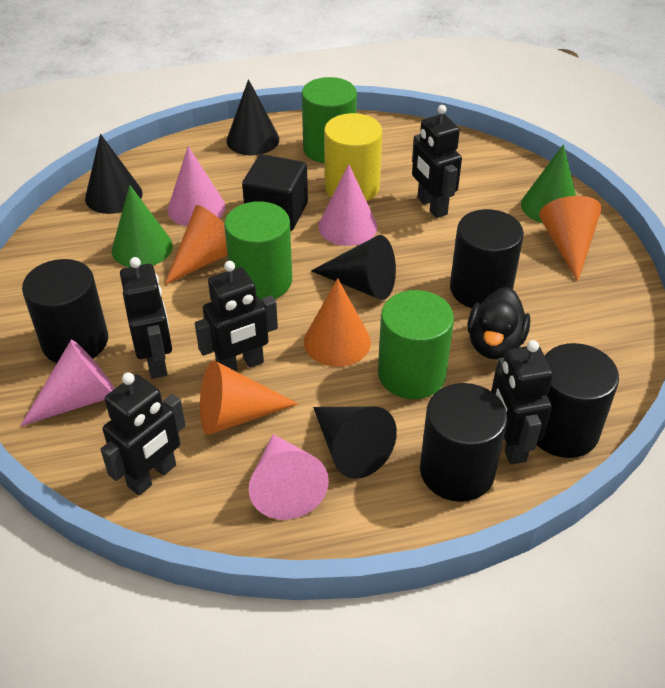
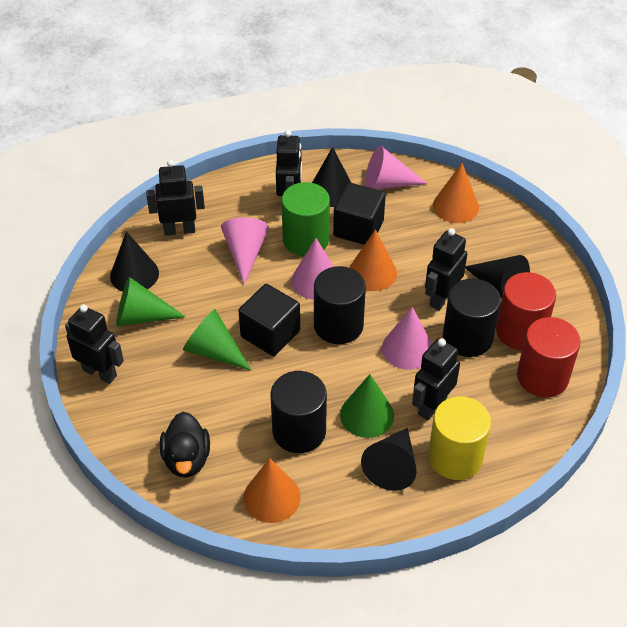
black cube: 1 -> 2
black cylinder: 4 -> 3
green cone: 2 -> 3
green cylinder: 3 -> 1
orange cone: 4 -> 3
red cylinder: 0 -> 2

